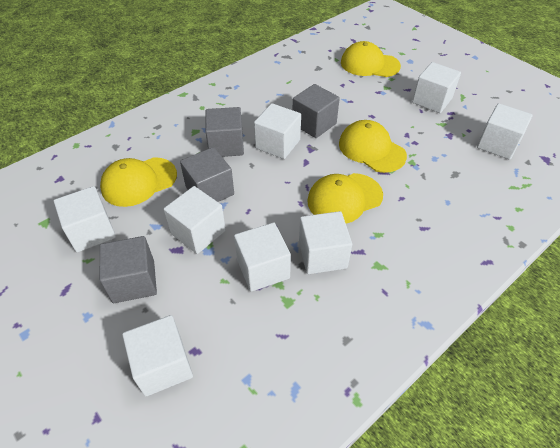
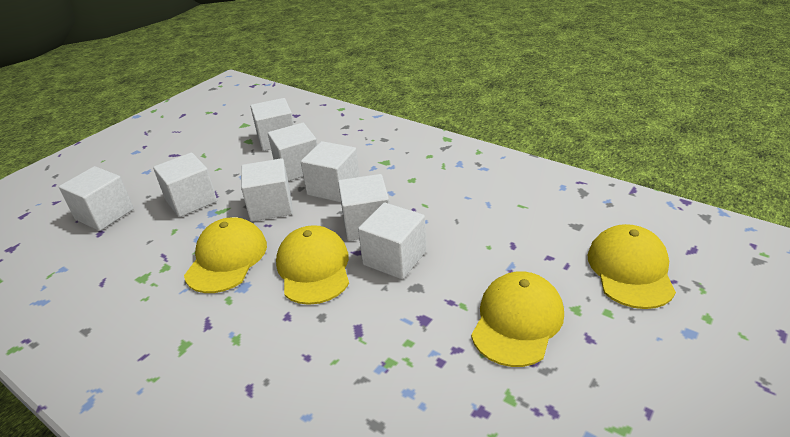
grey cube: 4 -> 0

